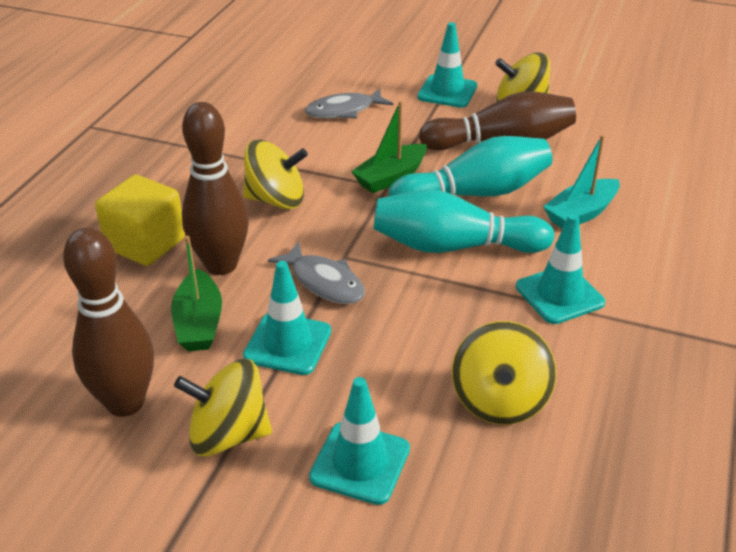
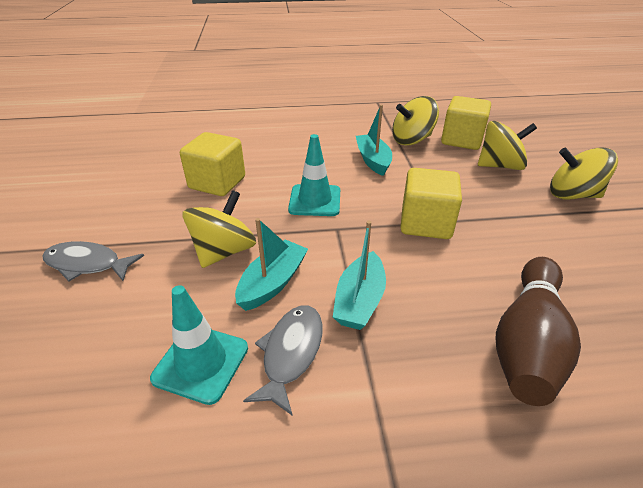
brown bowling pin: 3 -> 1
green boat: 2 -> 0
turquoise boat: 1 -> 3
turquoise bowling pin: 2 -> 0
turquoise traffic cone: 4 -> 2
yellow cube: 1 -> 3

